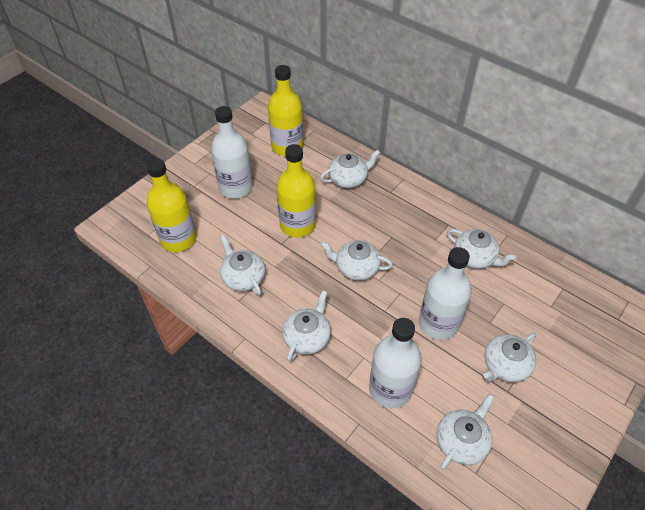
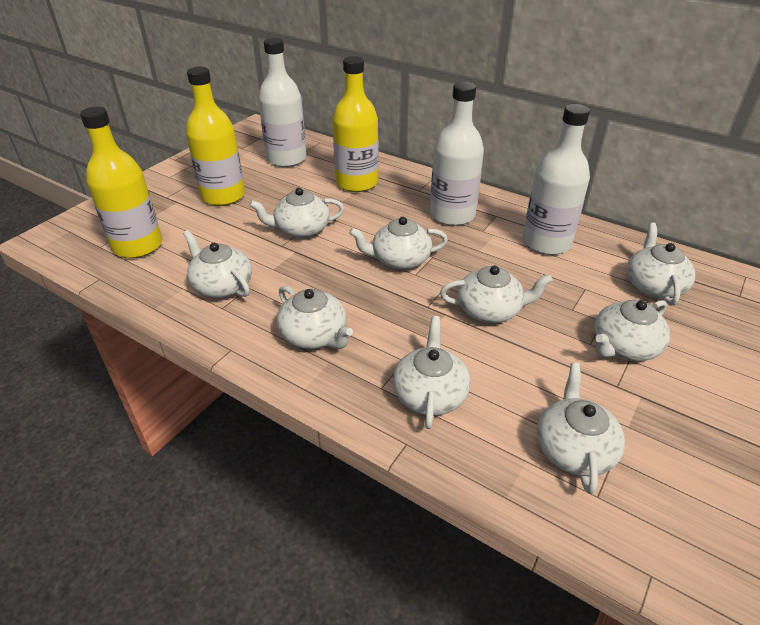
white teapot: 7 -> 9

